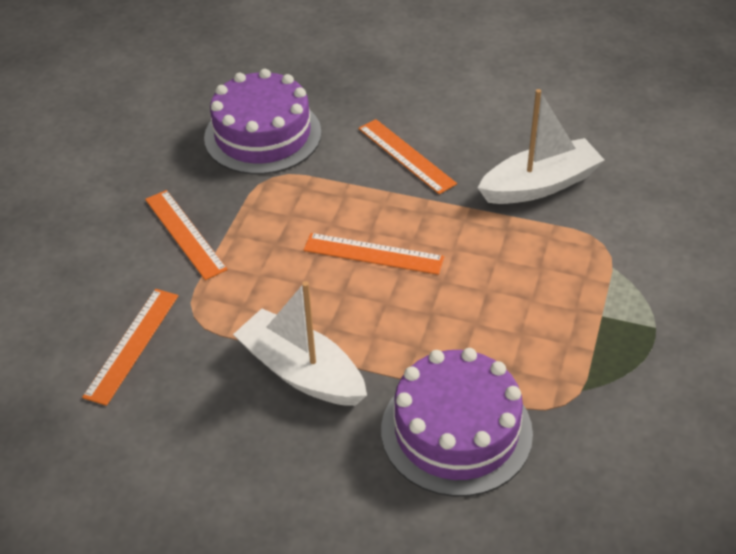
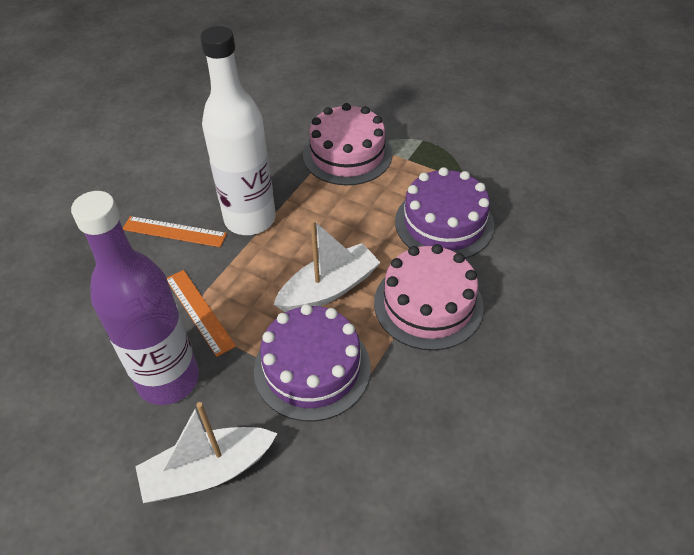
orange ruler: 4 -> 2
pink cake: 0 -> 2
purple bottle: 0 -> 1
white bottle: 0 -> 1

